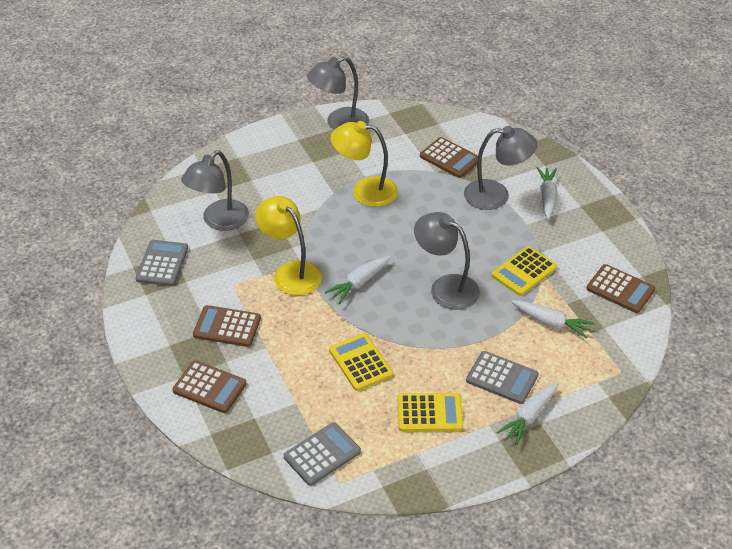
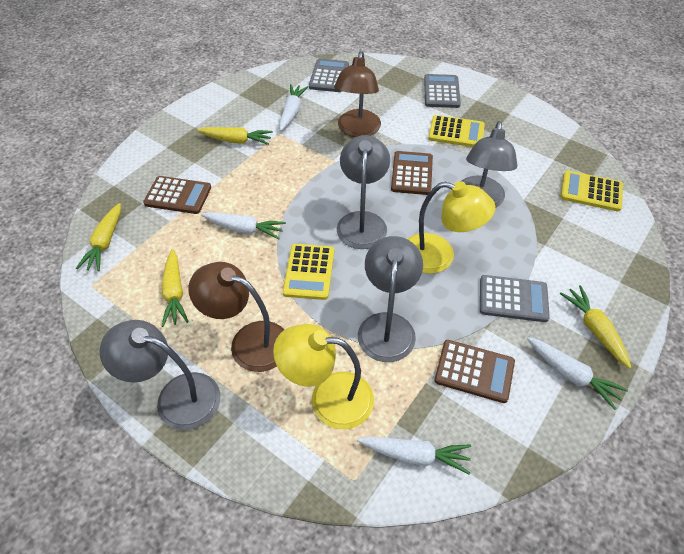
brown calculator: 4 -> 3
brown lamp: 0 -> 2
yellow carrot: 0 -> 4

